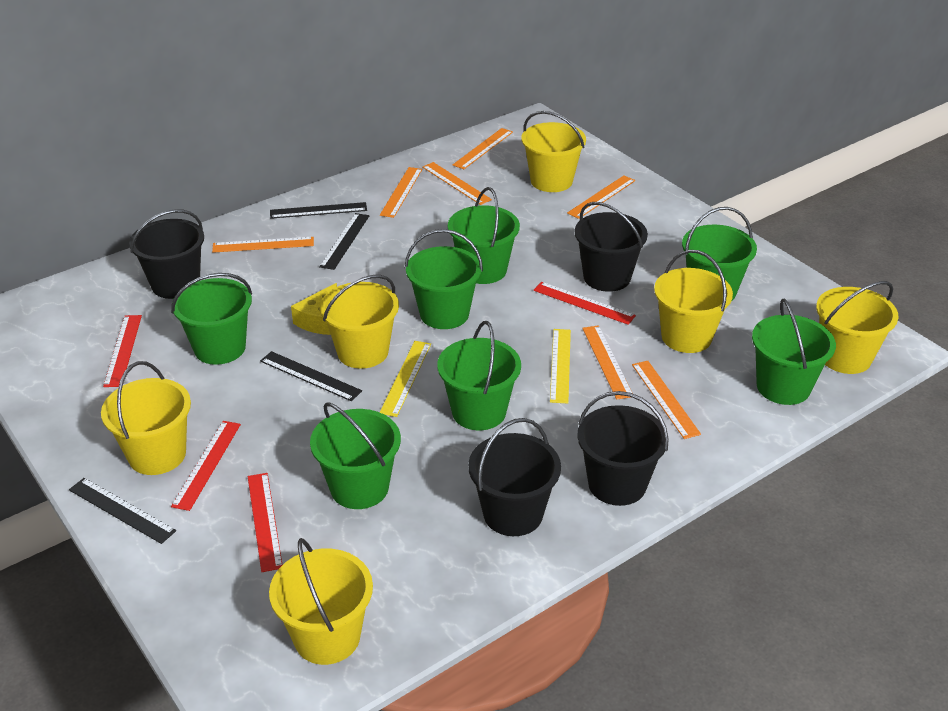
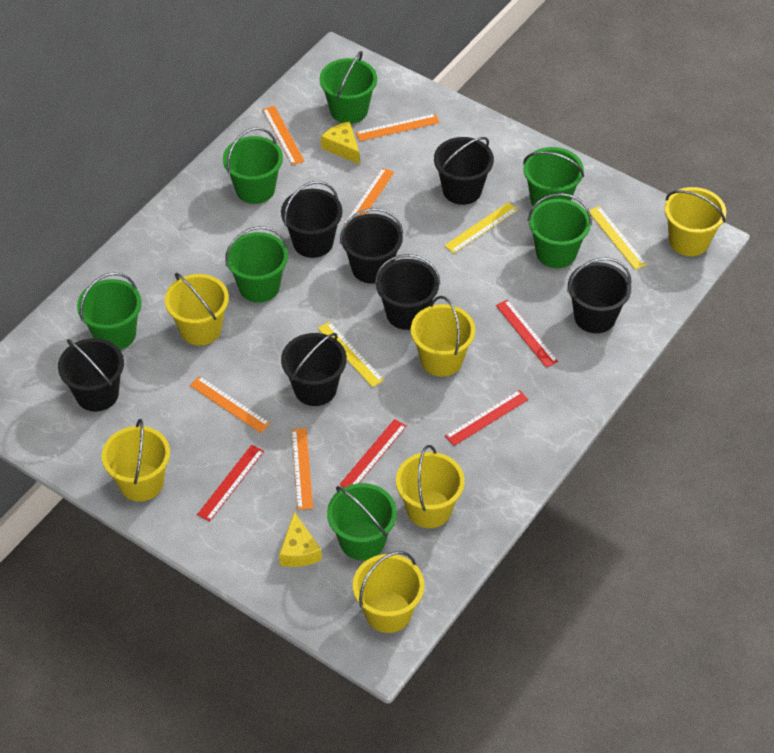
black bucket: 4 -> 7
black ruler: 4 -> 0
orange ruler: 7 -> 5
yellow cheese: 1 -> 2
yellow ruler: 2 -> 3

